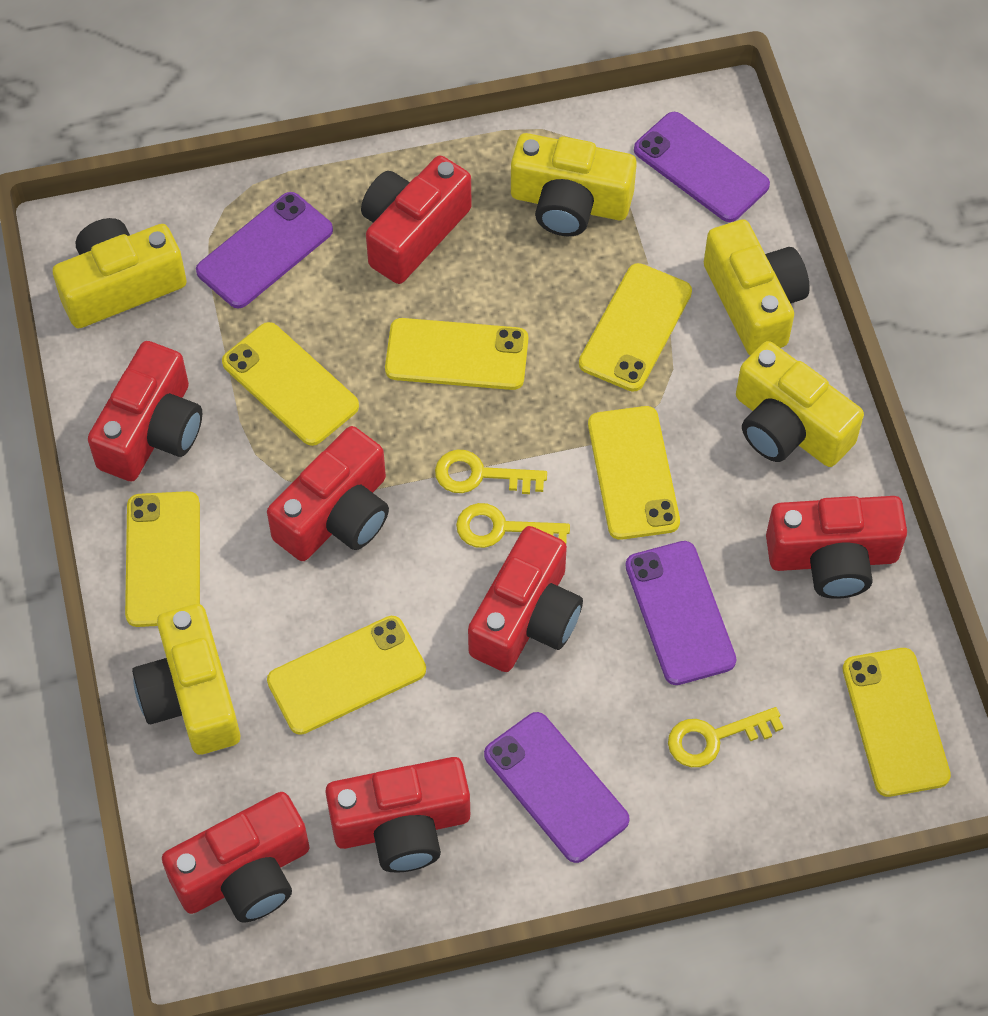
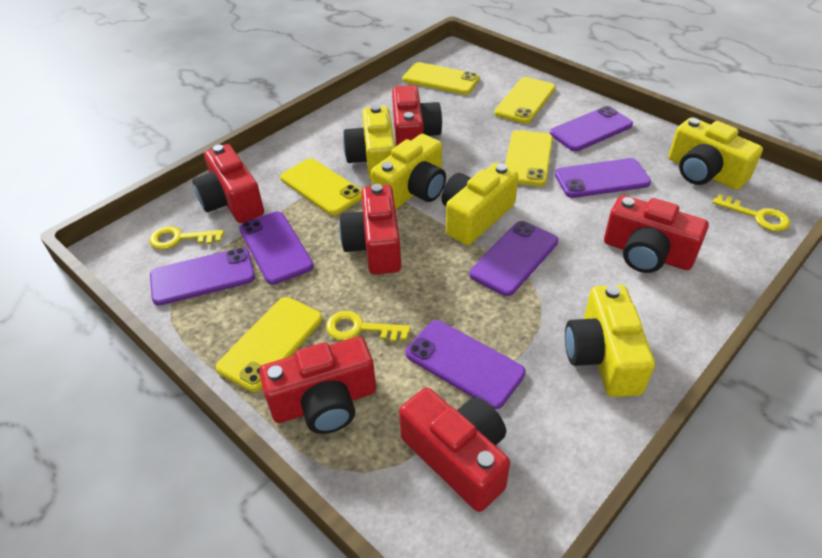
purple phone: 4 -> 6
red camera: 7 -> 6
yellow phone: 7 -> 5

